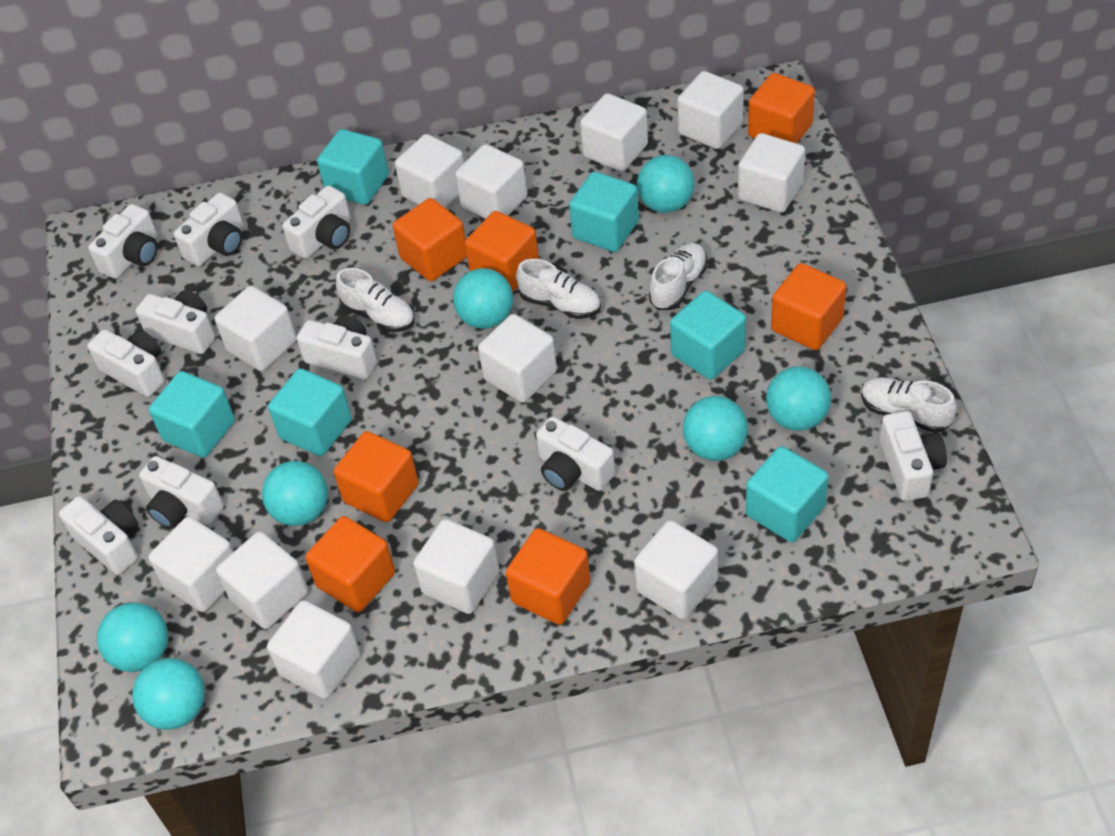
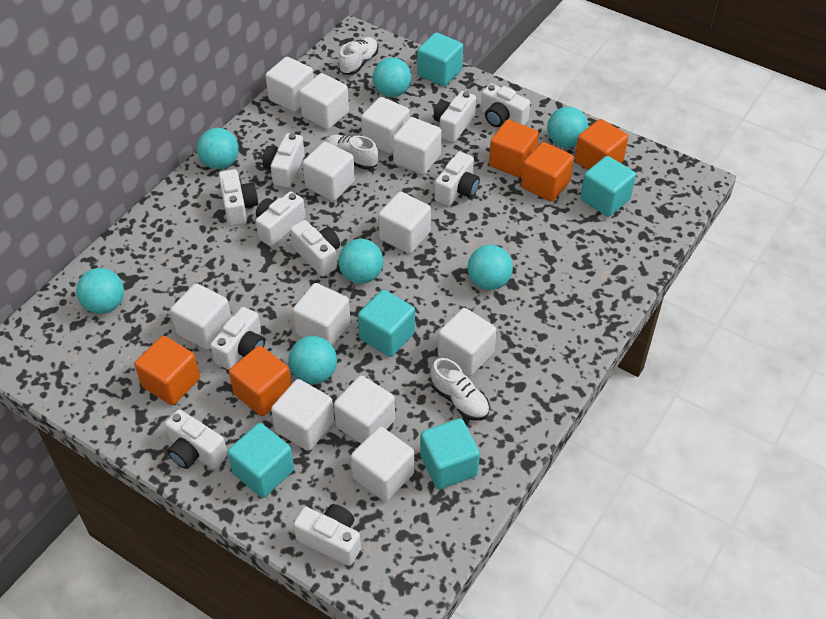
orange cube: 7 -> 5
turquoise cube: 6 -> 5
white shoe: 4 -> 3

